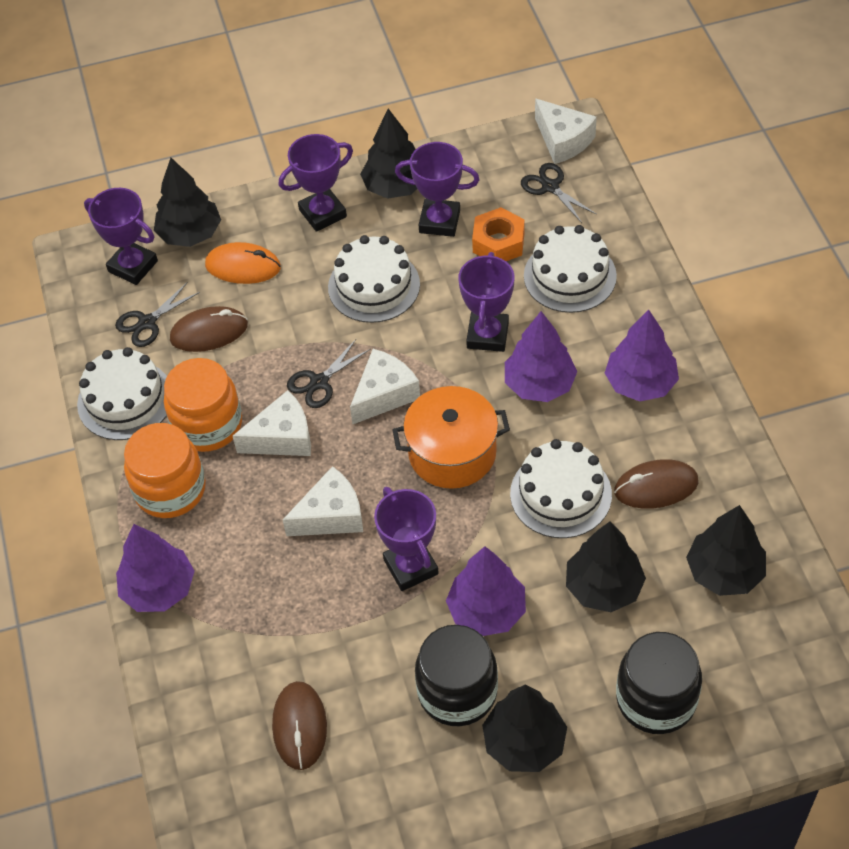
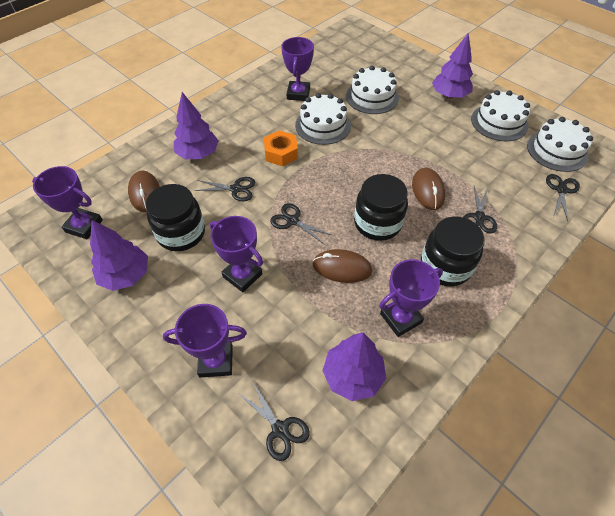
black jar: 2 -> 3
black scissors: 3 -> 5
black tree: 5 -> 0
orange jar: 2 -> 0
orange mouse: 1 -> 0
orange pot: 1 -> 0
white cheese: 4 -> 0

